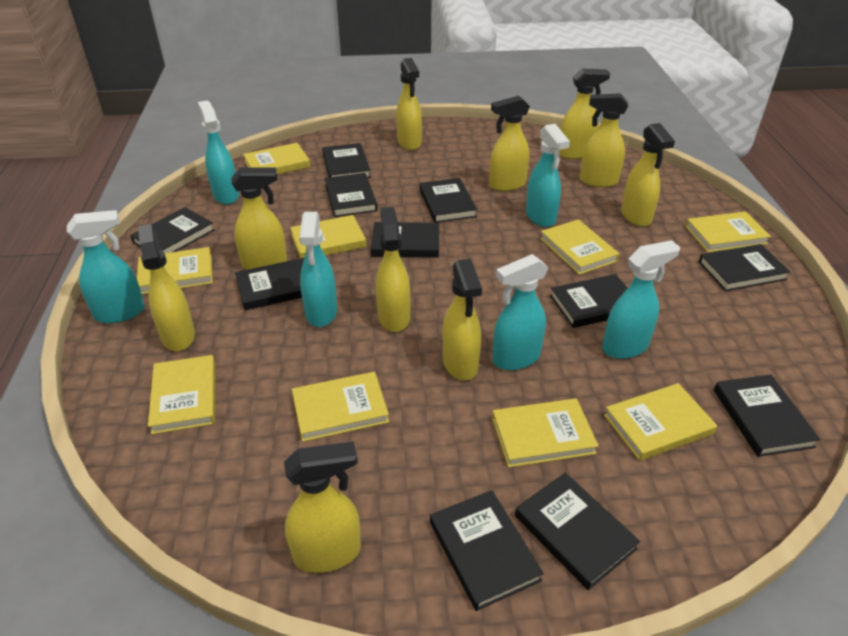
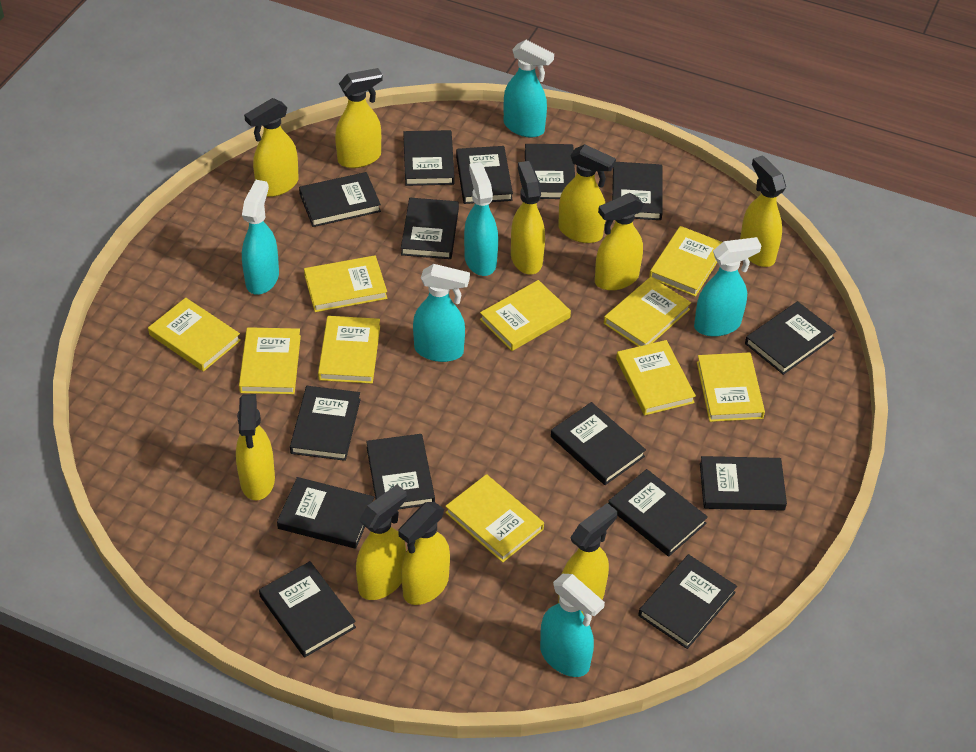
black book: 11 -> 15
yellow book: 9 -> 10

